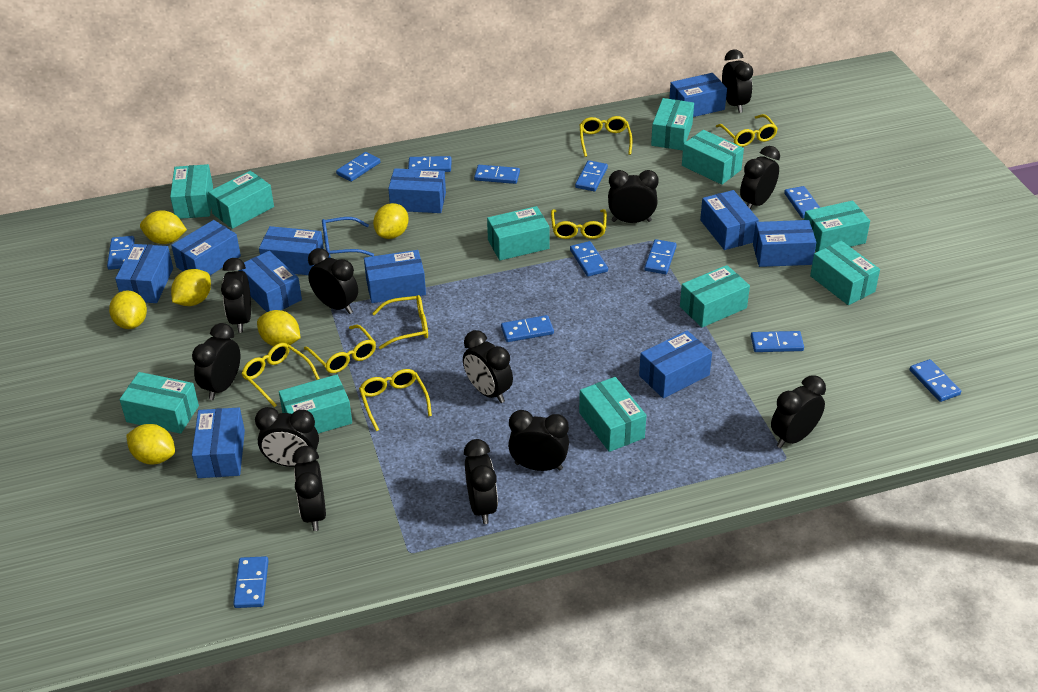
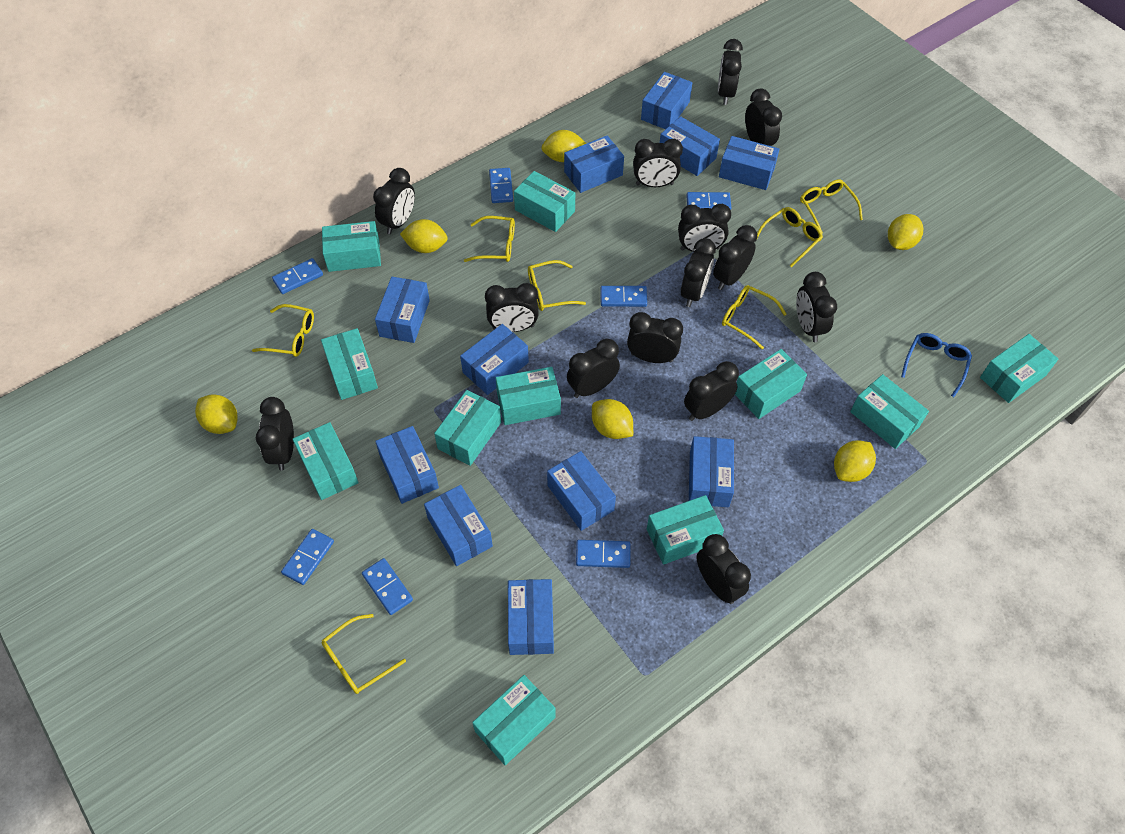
black clock: 12 -> 14
blue domino: 12 -> 7

